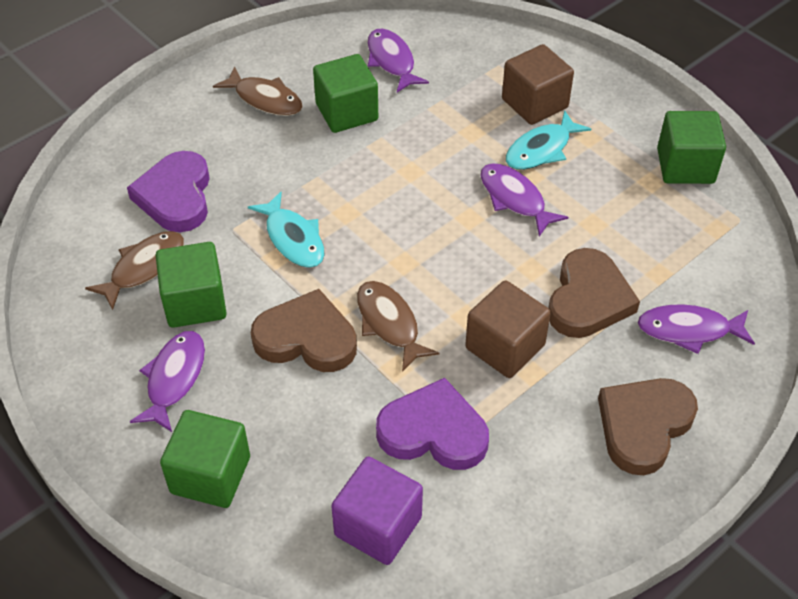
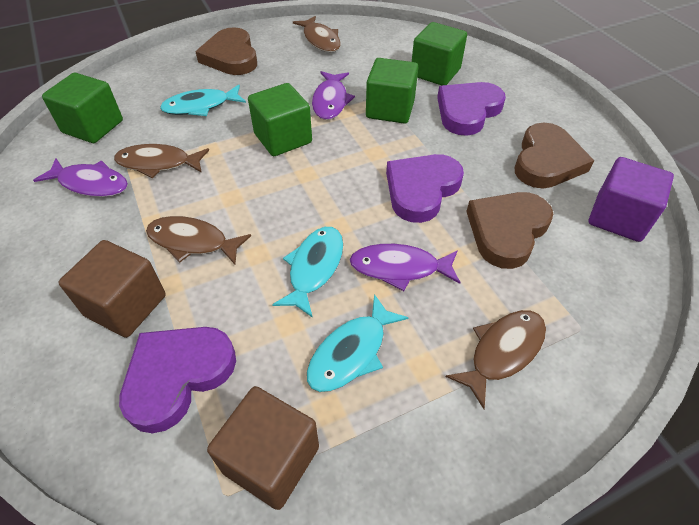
brown fish: 3 -> 4
purple fish: 4 -> 3
purple heart: 2 -> 3
turquoise fish: 2 -> 3

